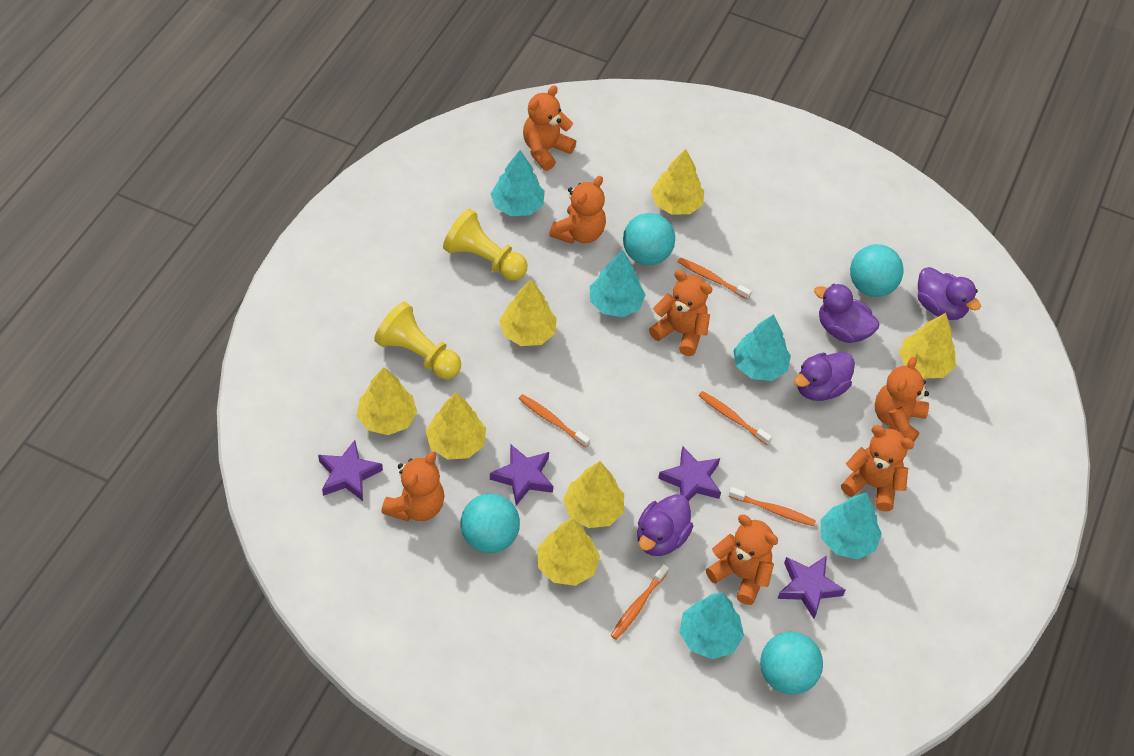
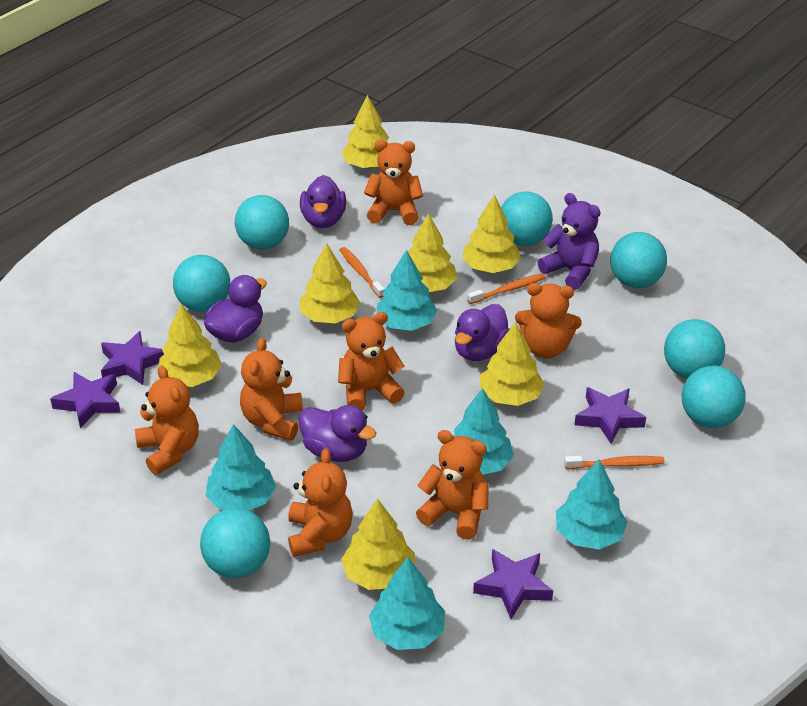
orange toothbrush: 5 -> 3
purple teddy bear: 0 -> 1
turquoise ball: 4 -> 7
yellow pawn: 2 -> 0

